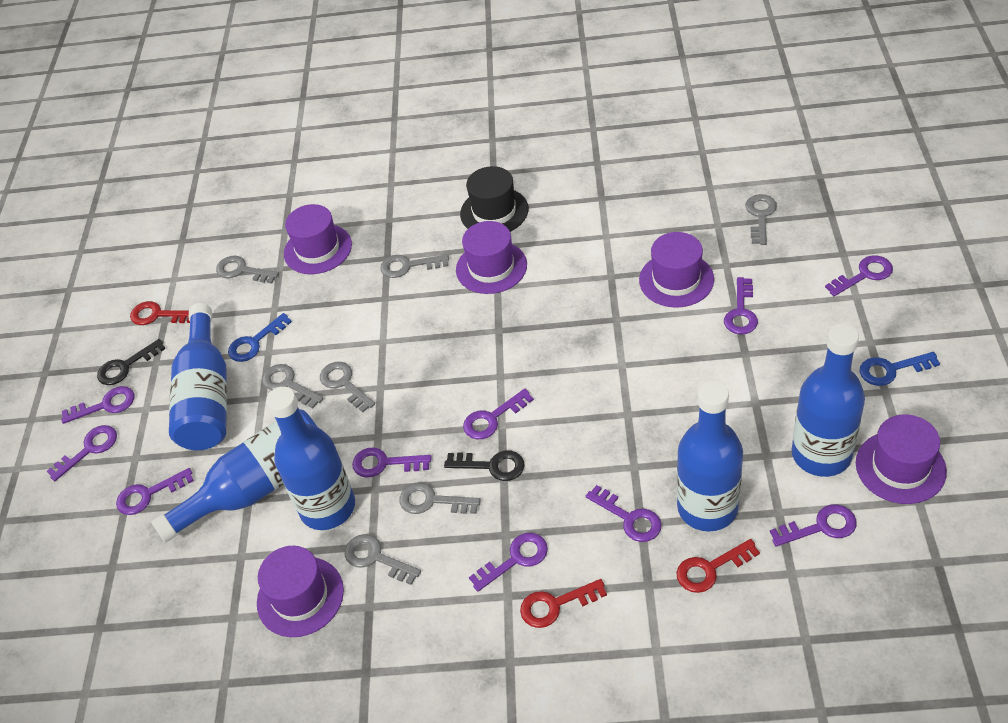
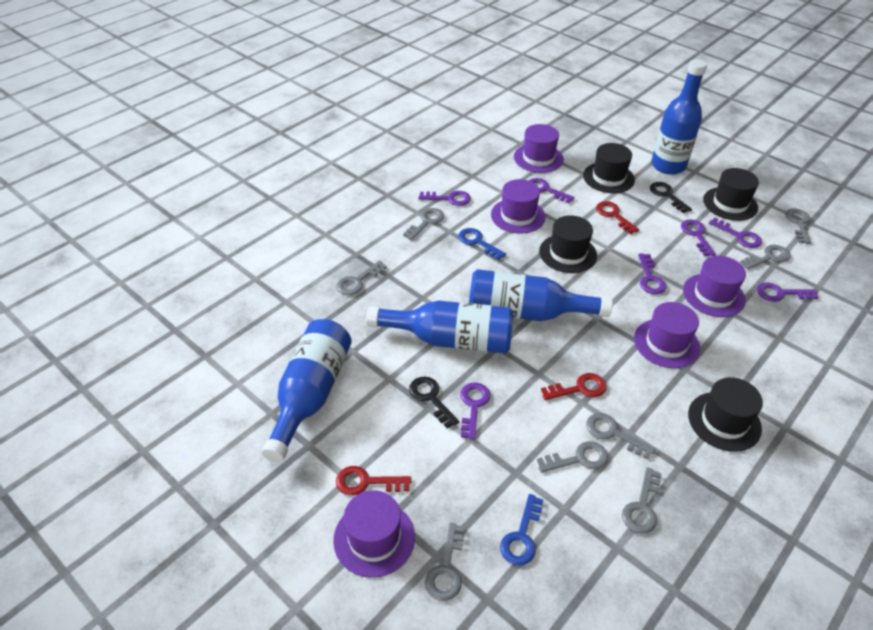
black hat: 1 -> 4
blue bottle: 5 -> 4
grey key: 7 -> 8
purple key: 10 -> 7

